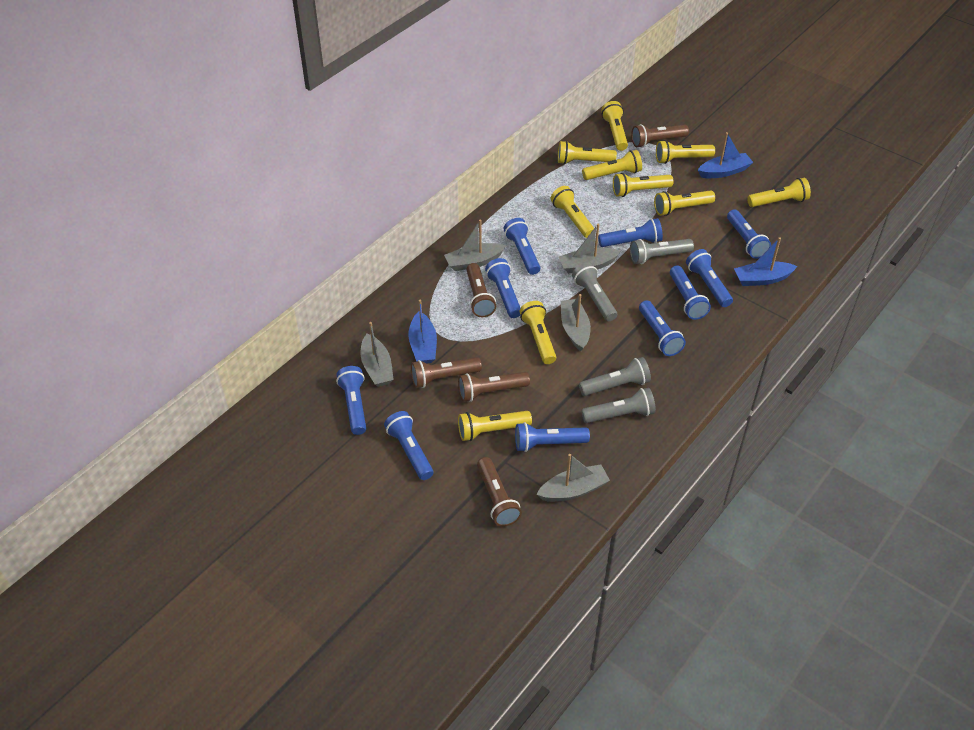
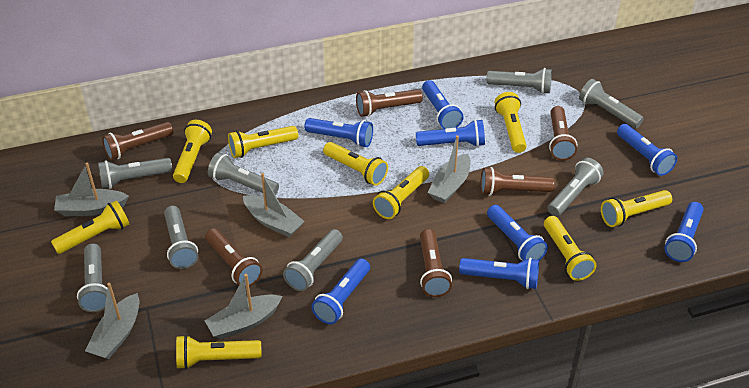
blue boat: 3 -> 0
blue flashlight: 10 -> 8
brown flashlight: 5 -> 6
grey flashlight: 4 -> 8
yellow flashlight: 10 -> 9

